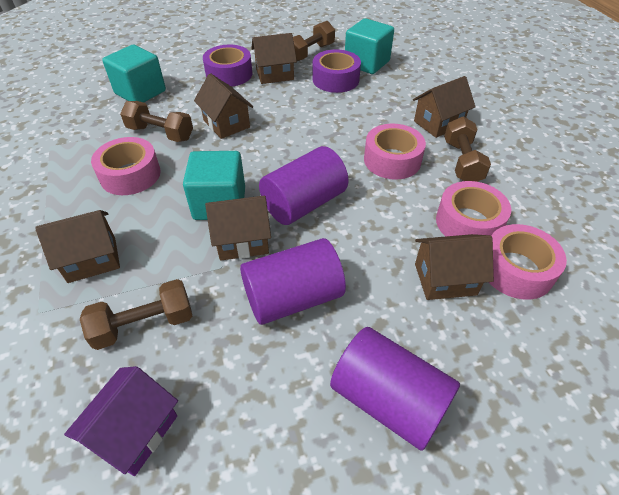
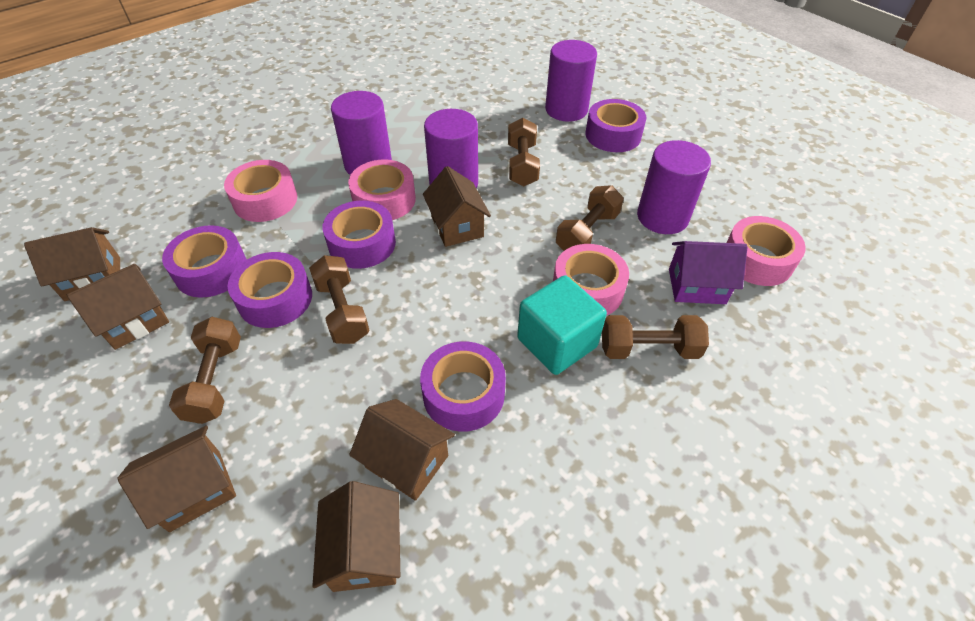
brown dumbbell: 4 -> 5
purple cylinder: 3 -> 4
purple tape: 2 -> 5
turquoise cube: 3 -> 1

